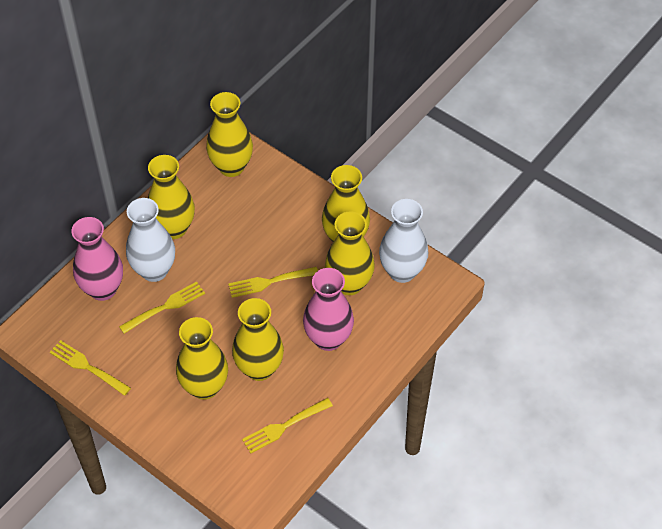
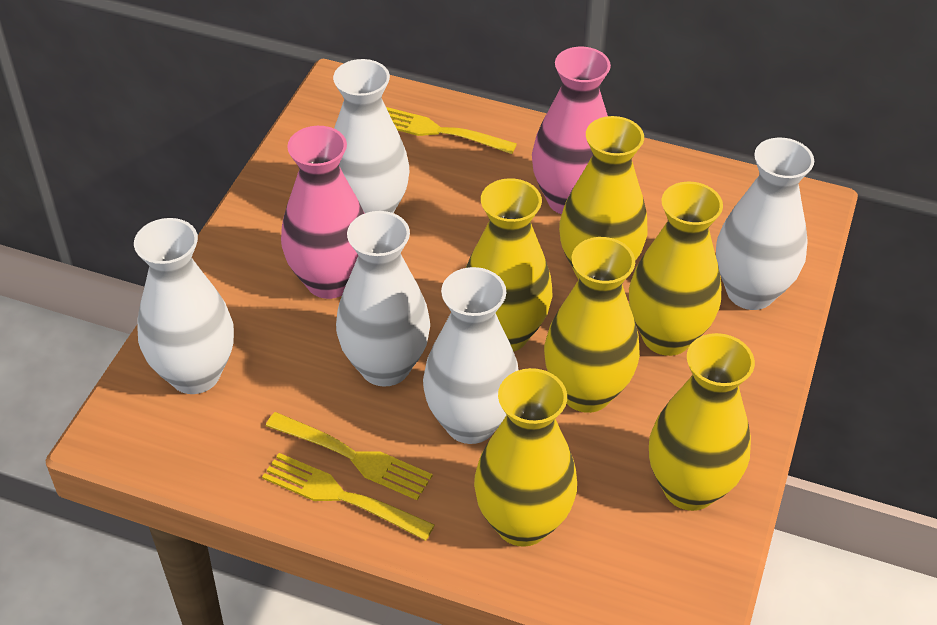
white vase: 2 -> 5
yellow fork: 4 -> 3

